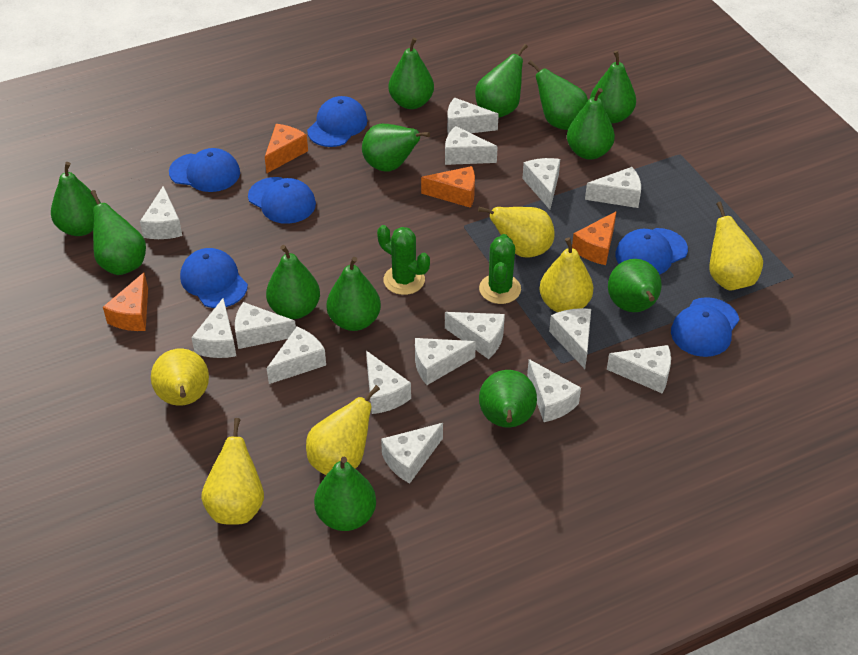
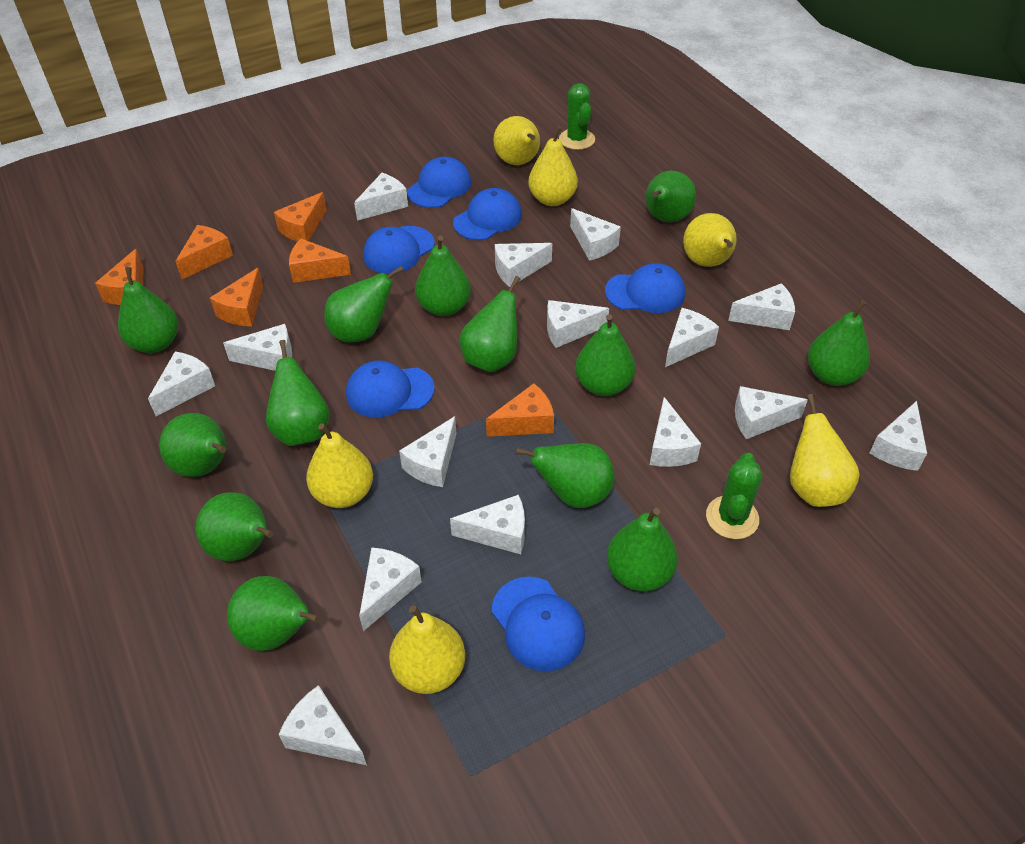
orange cheese: 4 -> 6

